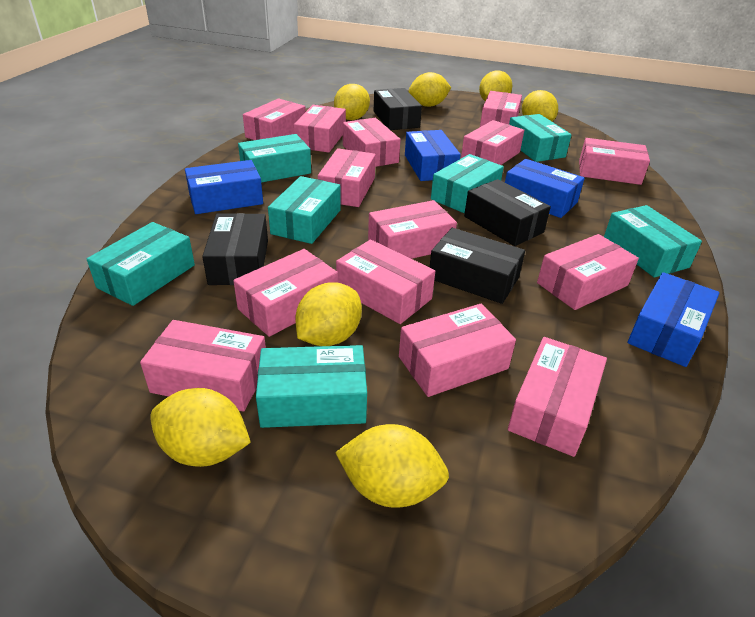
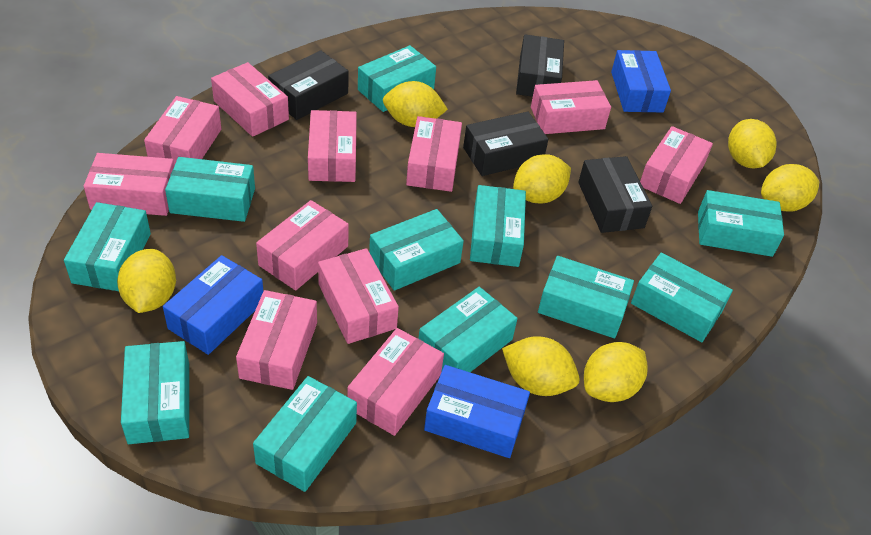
blue box: 4 -> 3
pink box: 14 -> 11
turquoise box: 7 -> 11

